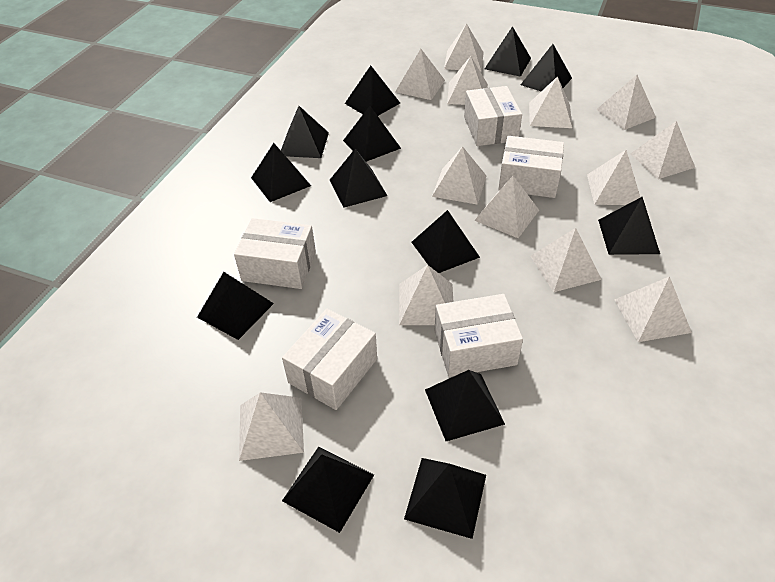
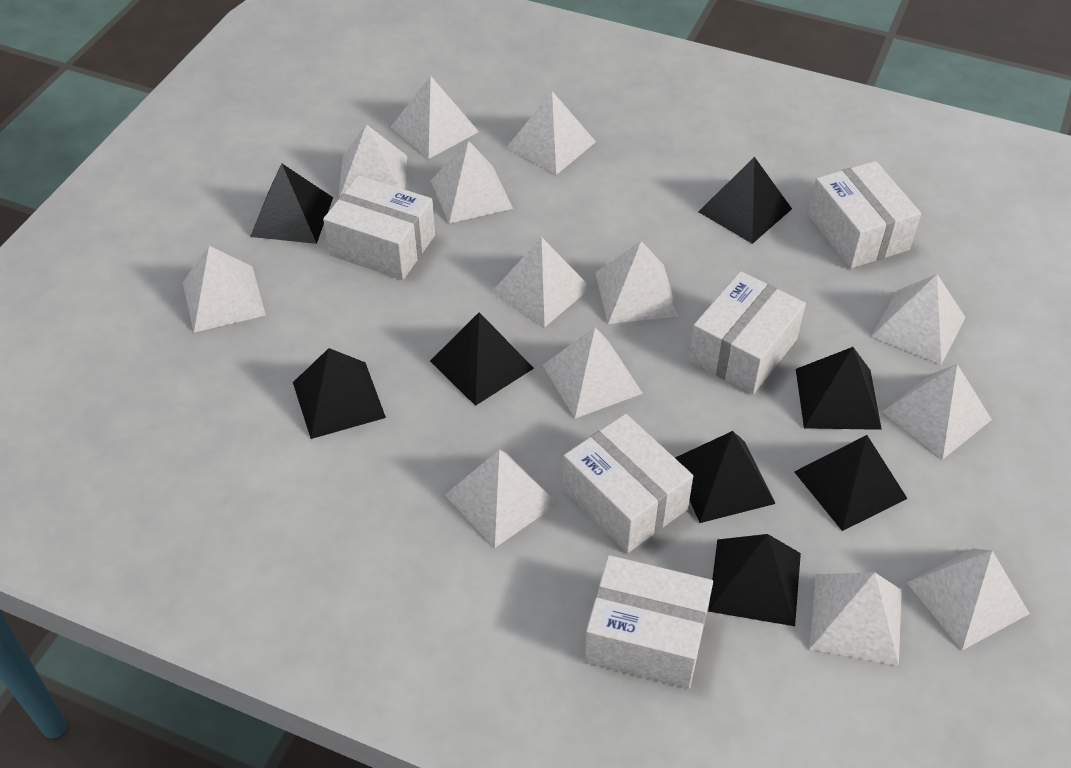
black pyramid: 13 -> 8

